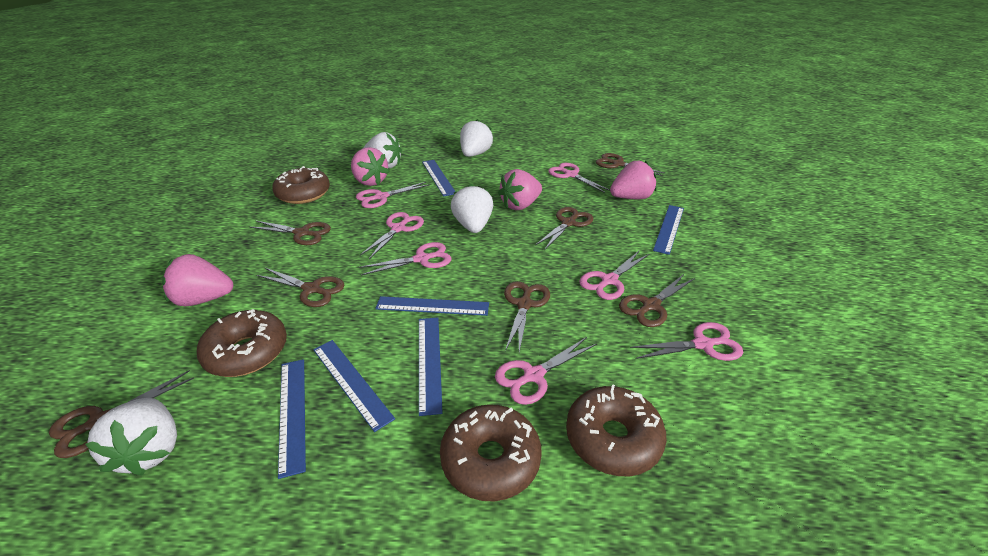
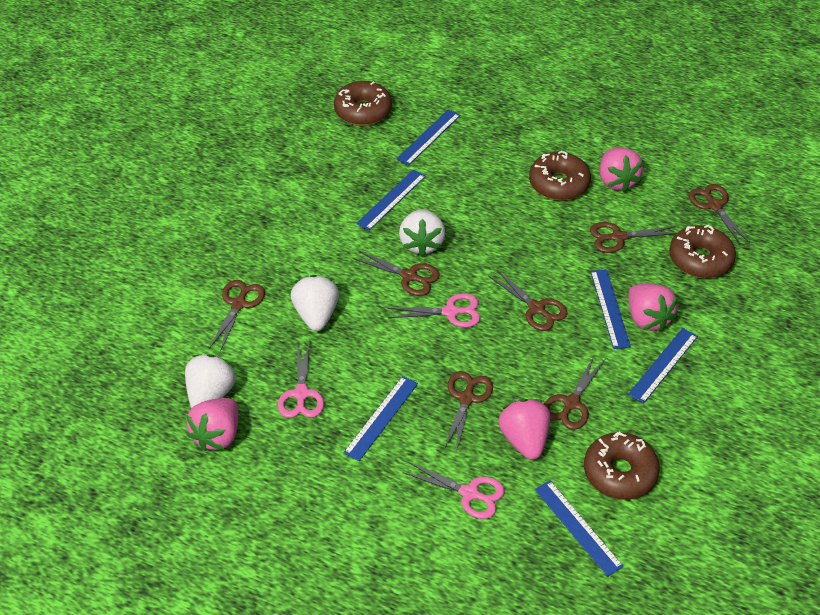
pink scissors: 7 -> 3
white strawberry: 4 -> 3

